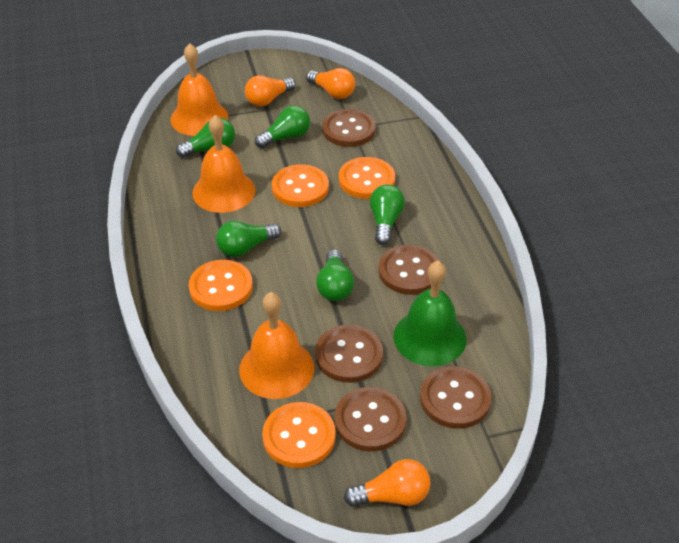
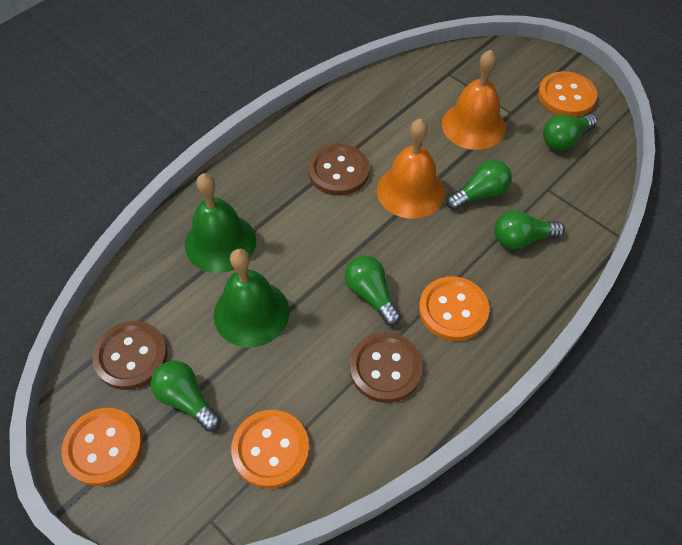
brown button: 5 -> 3
green bell: 1 -> 2
orange bell: 3 -> 2
orange light bulb: 3 -> 0

